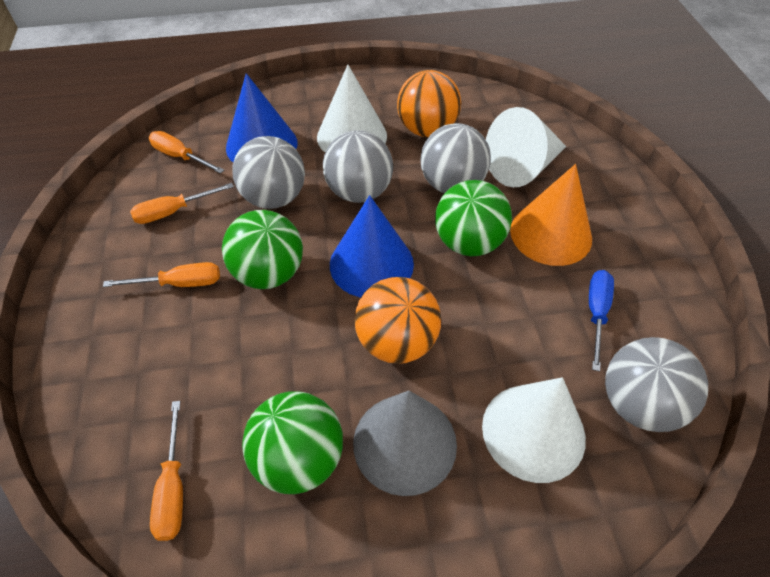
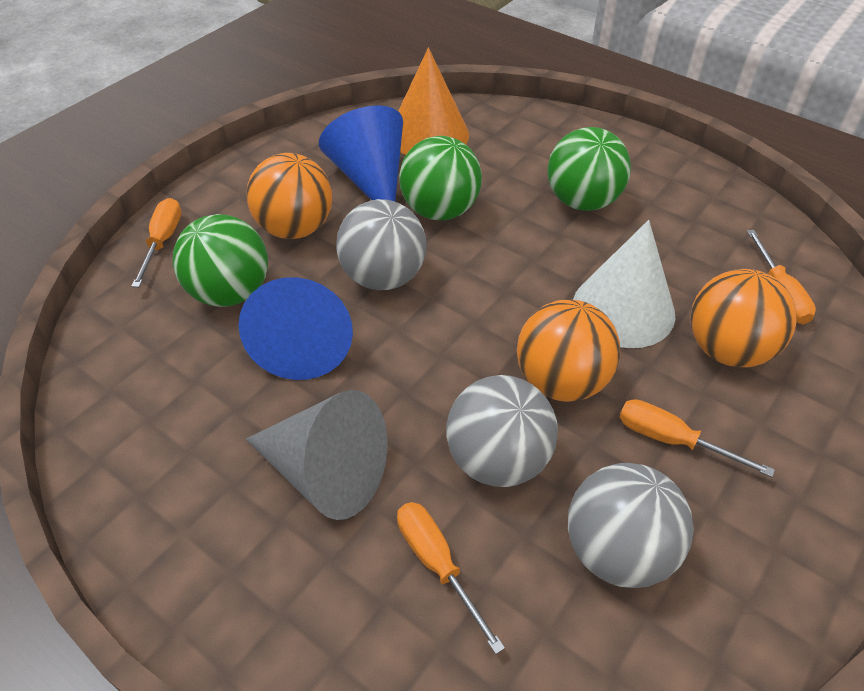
blue screwdriver: 1 -> 0
grey ball: 4 -> 3
orange ball: 2 -> 3
white cone: 3 -> 1

